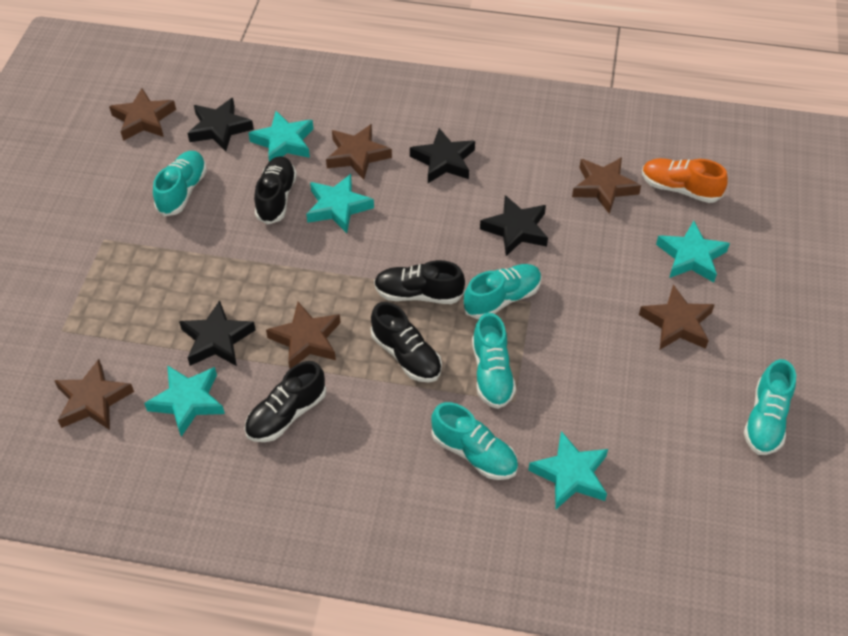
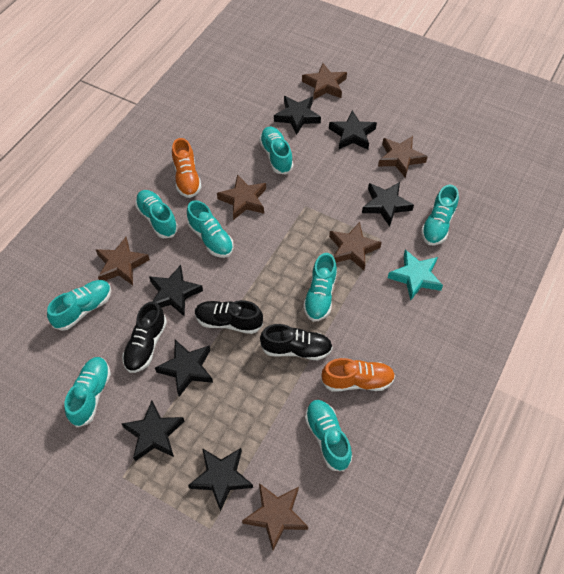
black shoe: 4 -> 3
black star: 4 -> 7
orange shoe: 1 -> 2
turquoise shoe: 5 -> 8
turquoise star: 5 -> 1

